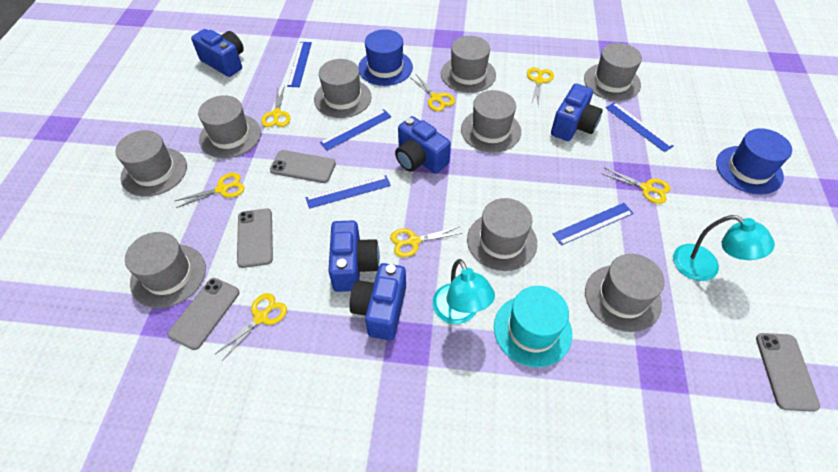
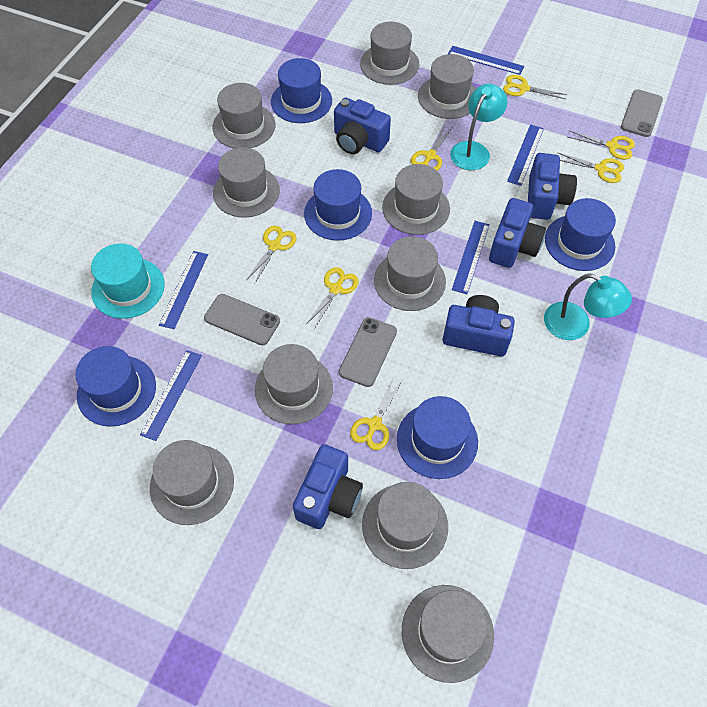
blue hat: 2 -> 5
grey hat: 9 -> 10
grey phone: 4 -> 3

